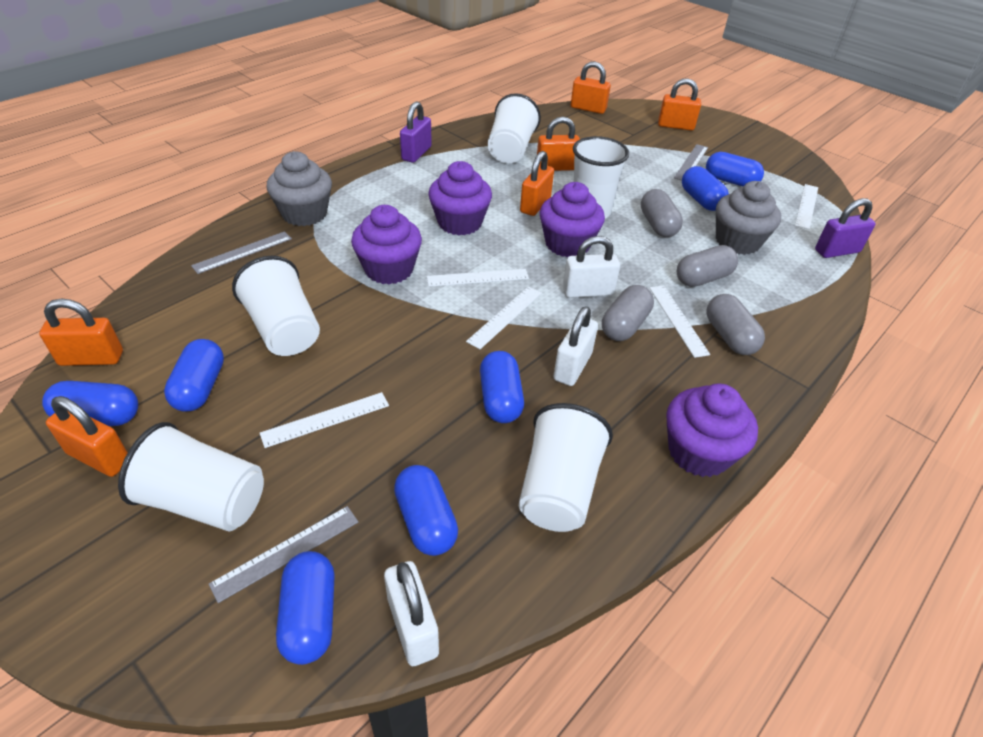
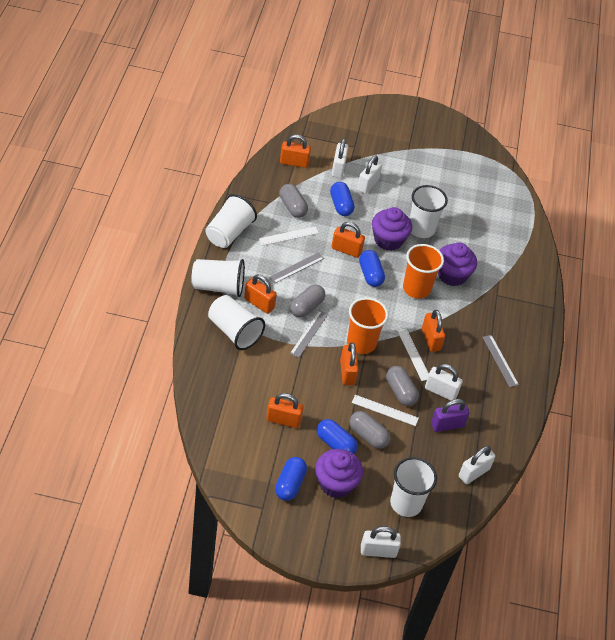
blue capsule: 7 -> 4
grey cupcake: 2 -> 0
orange cup: 0 -> 2
purple cupcake: 4 -> 3
purple padlock: 2 -> 1
white padlock: 3 -> 5
white ruler: 5 -> 3

